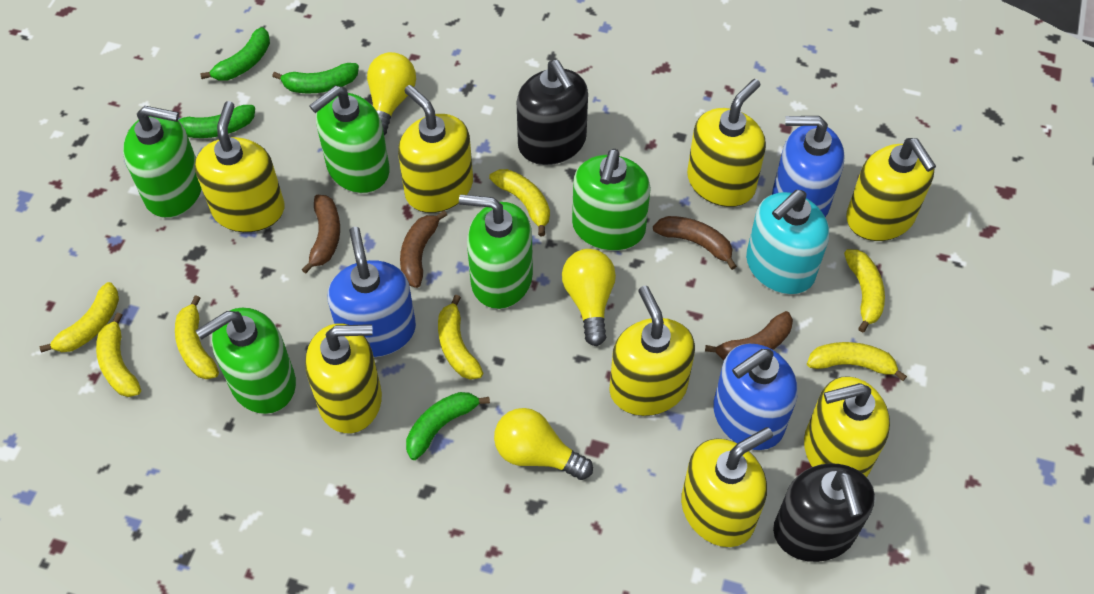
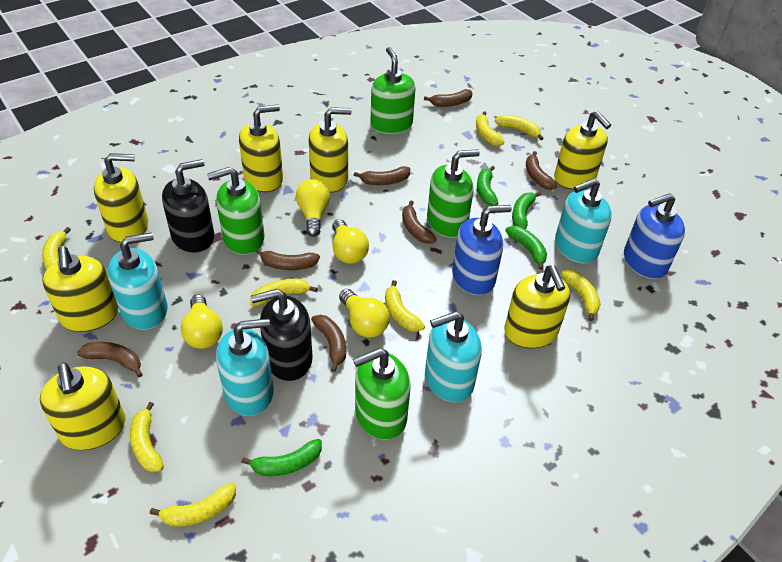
blue soap dispenser: 3 -> 2
brown banana: 4 -> 7
green soap dispenser: 5 -> 4
turquoise soap dispenser: 1 -> 4
yellow banana: 7 -> 8
yellow light bulb: 3 -> 4
yellow soap dispenser: 8 -> 7

